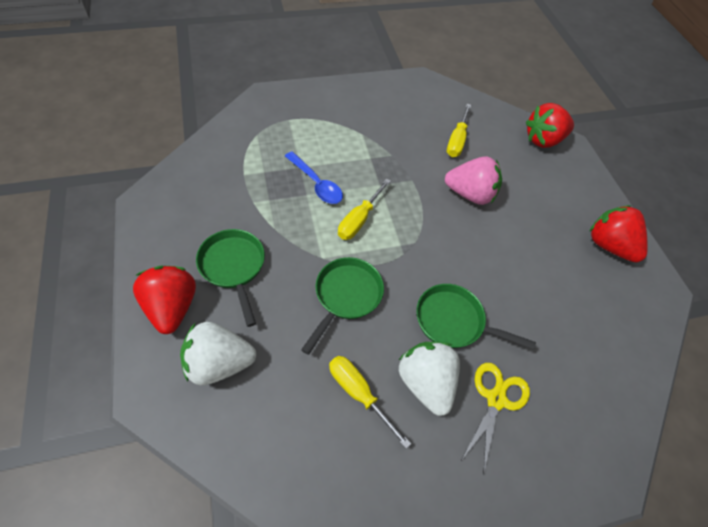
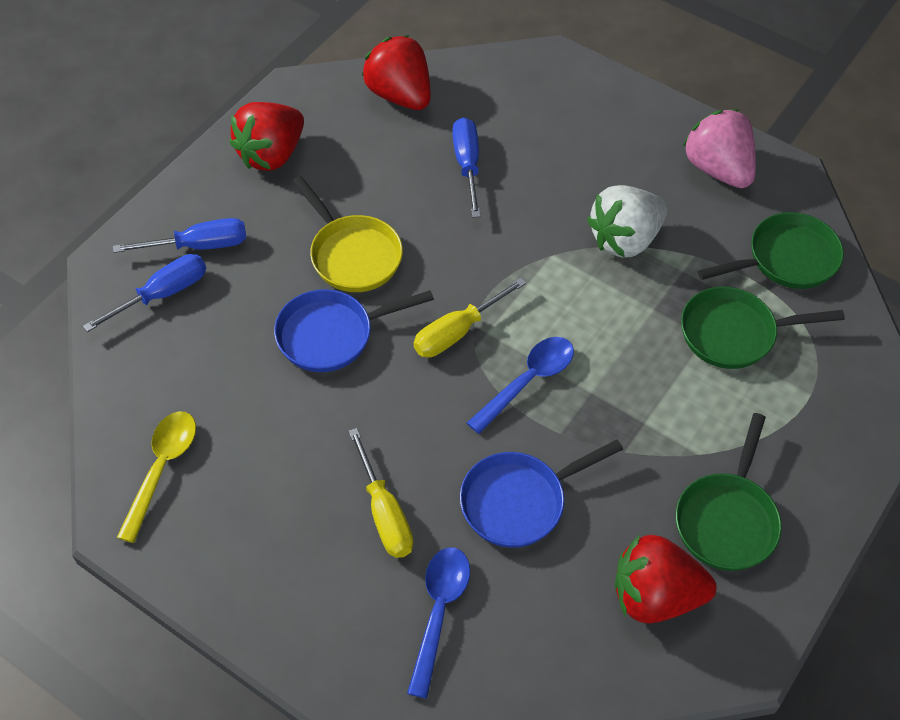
blue pan: 0 -> 2
blue screwdriver: 0 -> 3
blue spoon: 1 -> 2
white strawberry: 2 -> 1
yellow pan: 0 -> 1
yellow scissors: 1 -> 0
yellow screwdriver: 3 -> 2
yellow spoon: 0 -> 1

